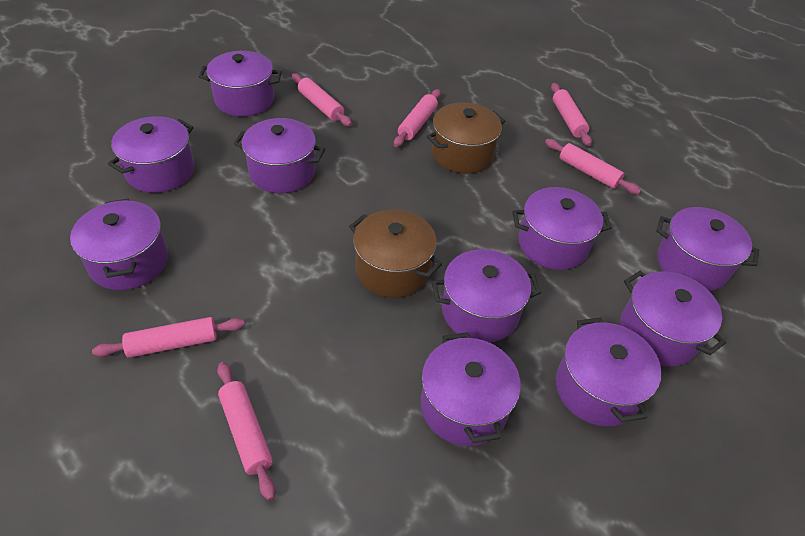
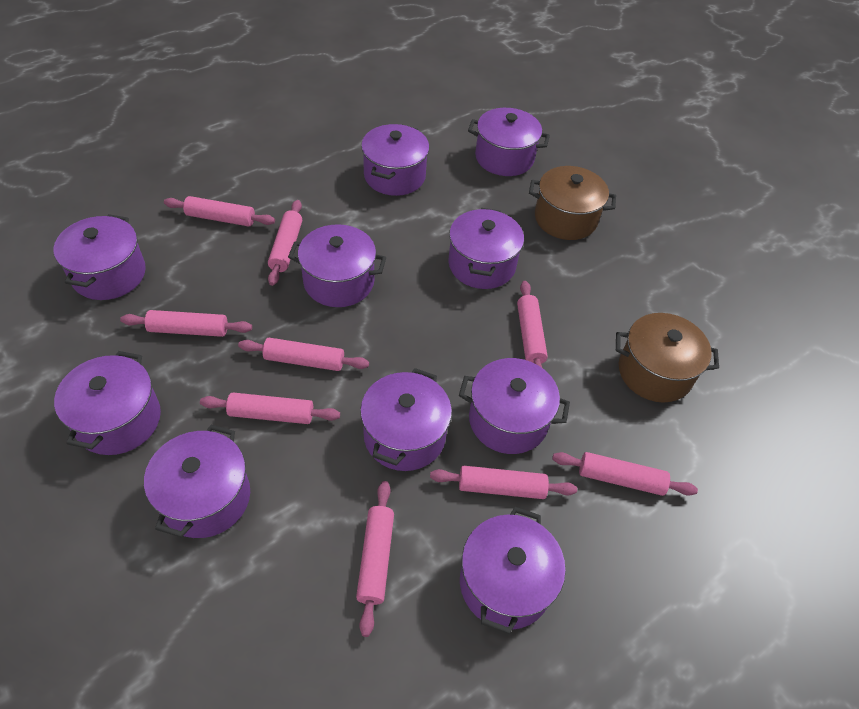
pink rolling pin: 6 -> 9

